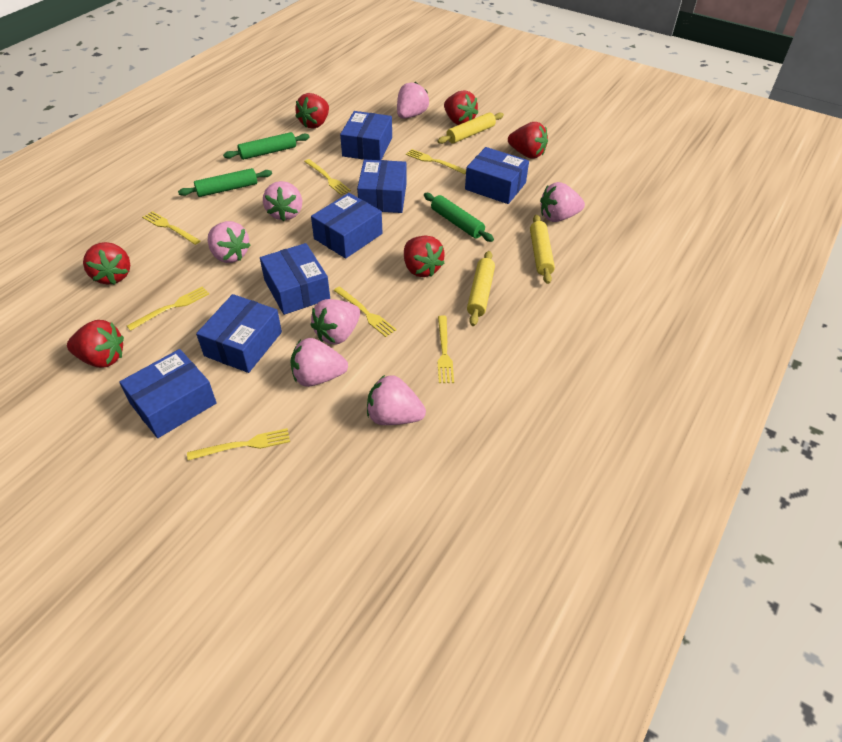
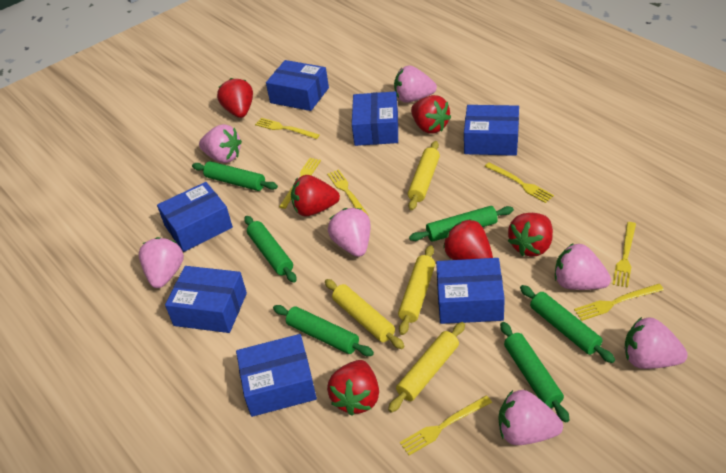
green rolling pin: 3 -> 6
yellow rolling pin: 3 -> 4

